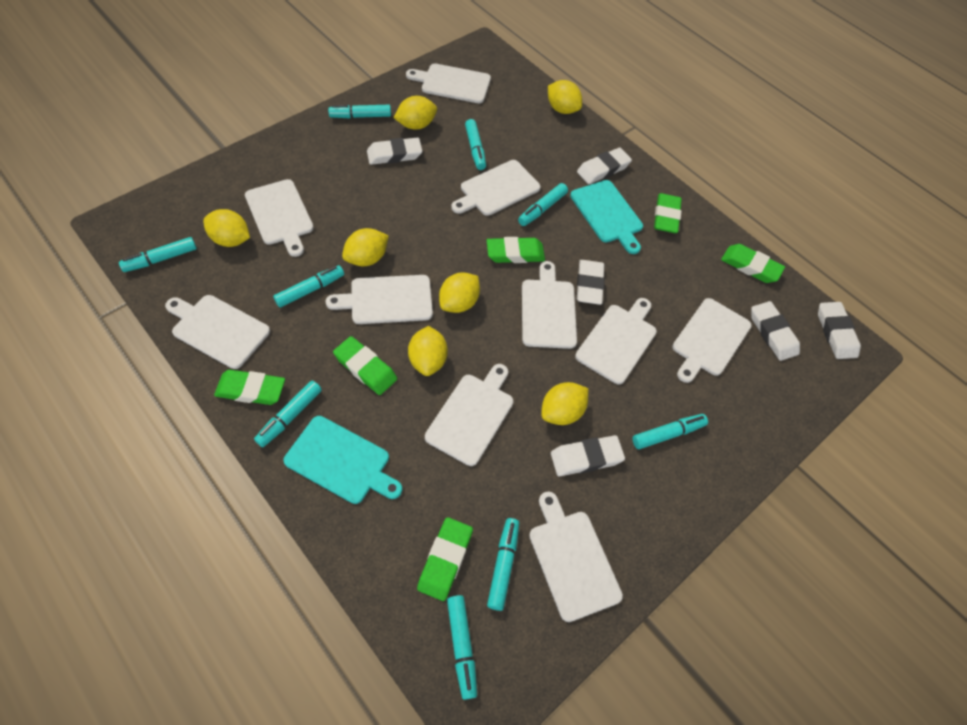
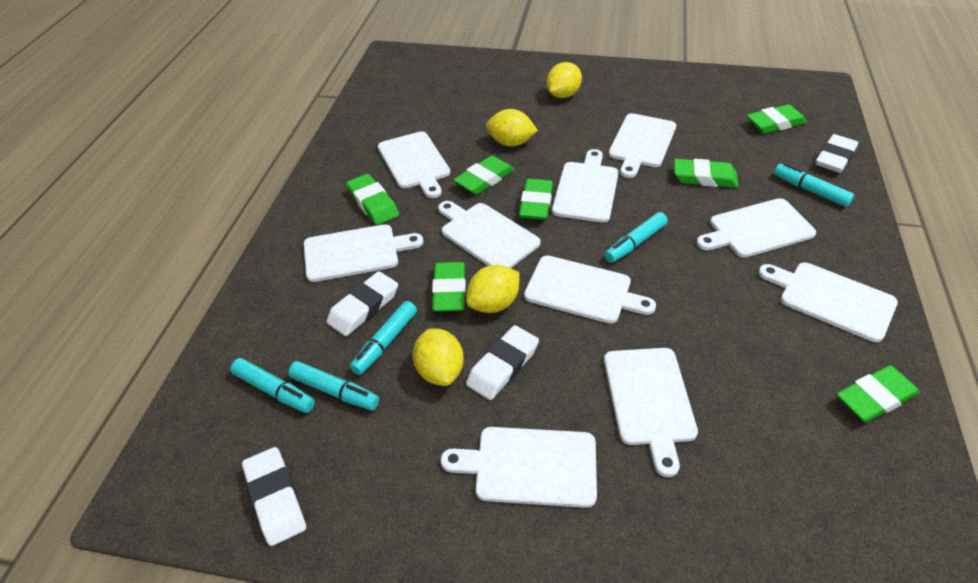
green eraser: 6 -> 7
turquoise cutting board: 2 -> 0
turquoise marker: 9 -> 5
white eraser: 6 -> 4
yellow lemon: 7 -> 4

